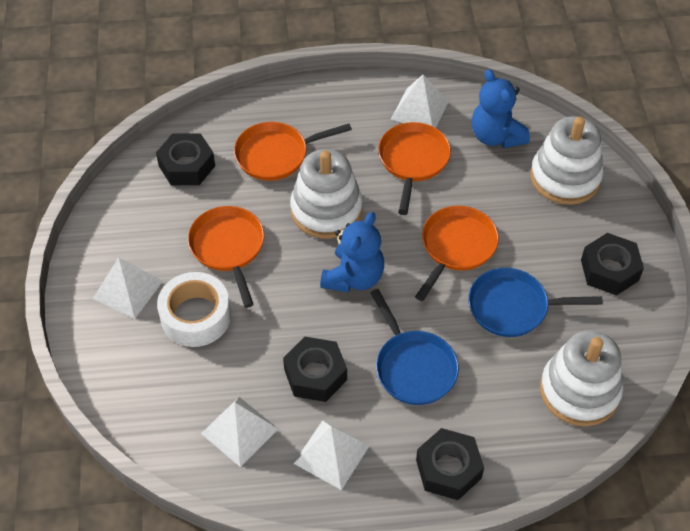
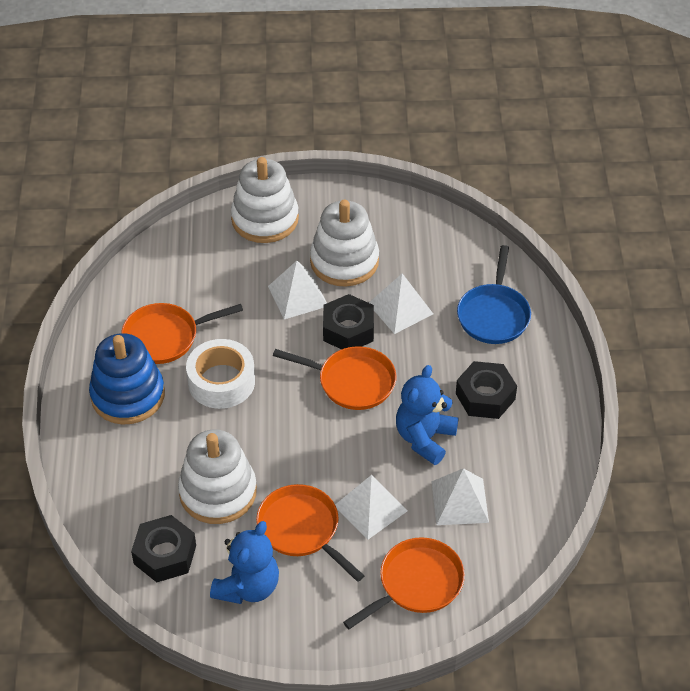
black nut: 4 -> 3
blue pan: 2 -> 1
blue stacking toy: 0 -> 1

